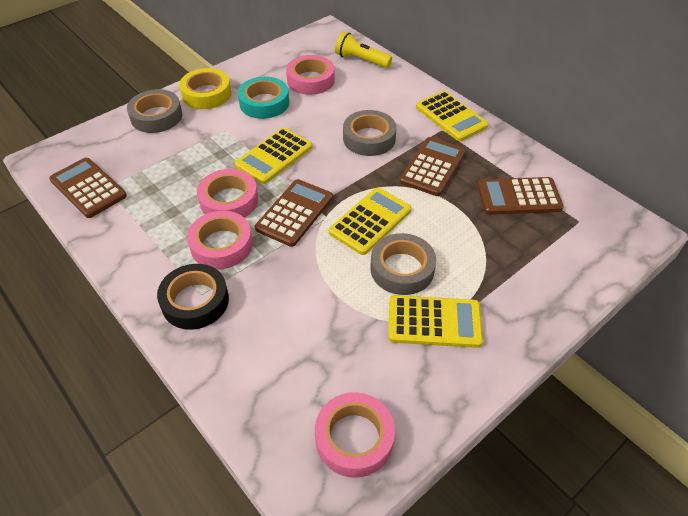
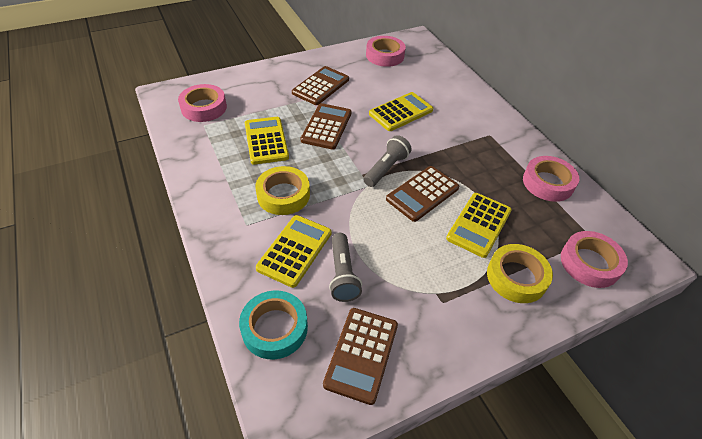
black tape: 1 -> 0
grey flashlight: 0 -> 2
grey tape: 3 -> 0
yellow flashlight: 1 -> 0
yellow tape: 1 -> 2

